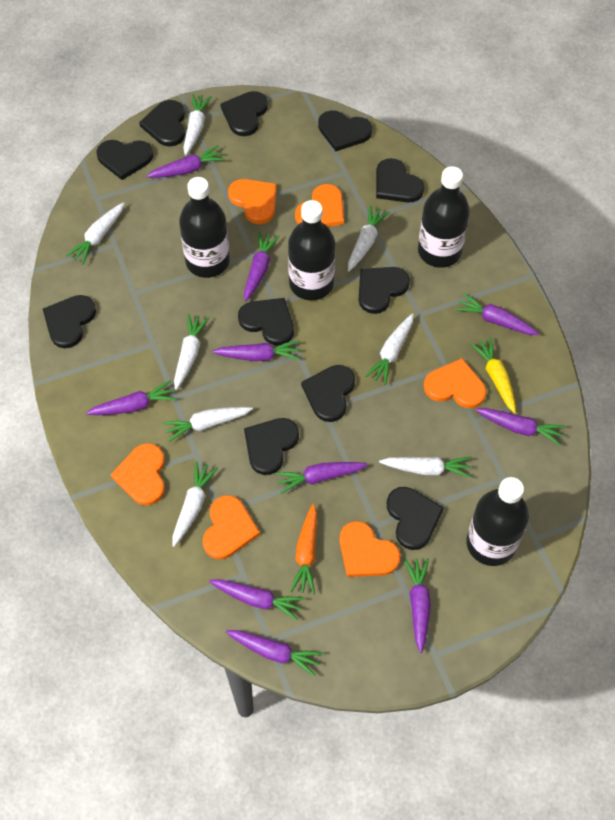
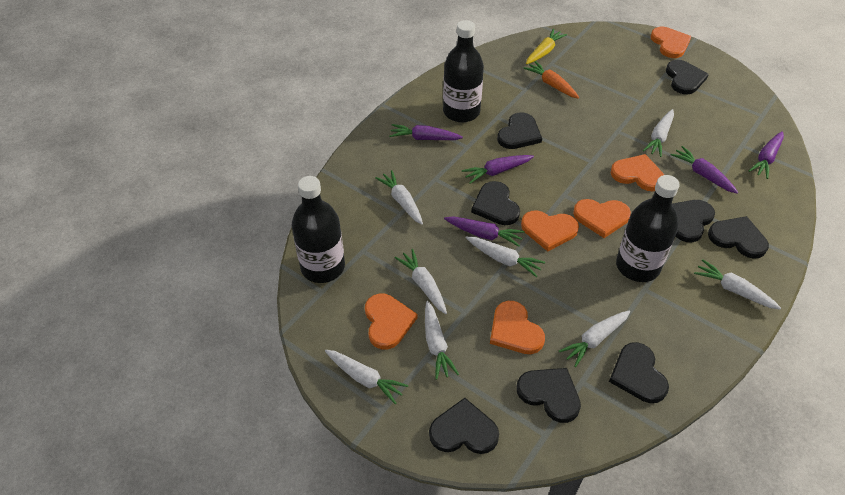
black bottle: 4 -> 3
black heart: 11 -> 8
purple carrot: 10 -> 5

